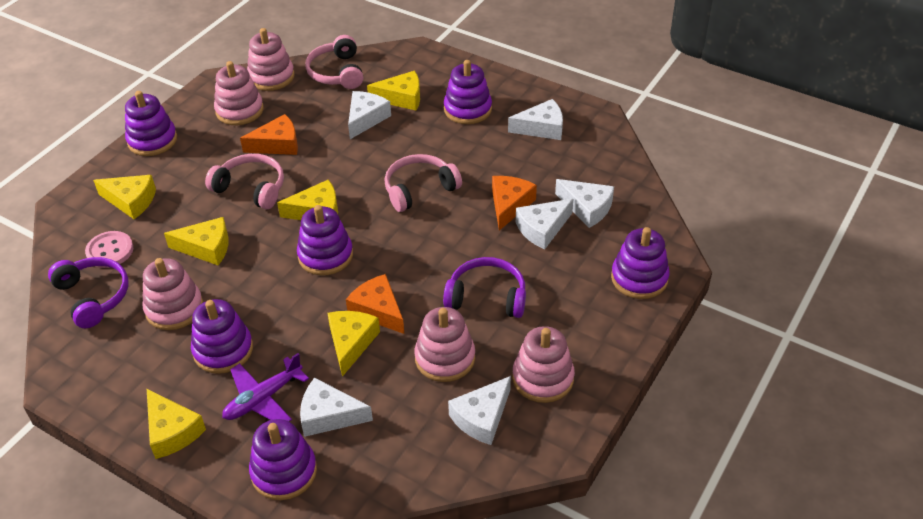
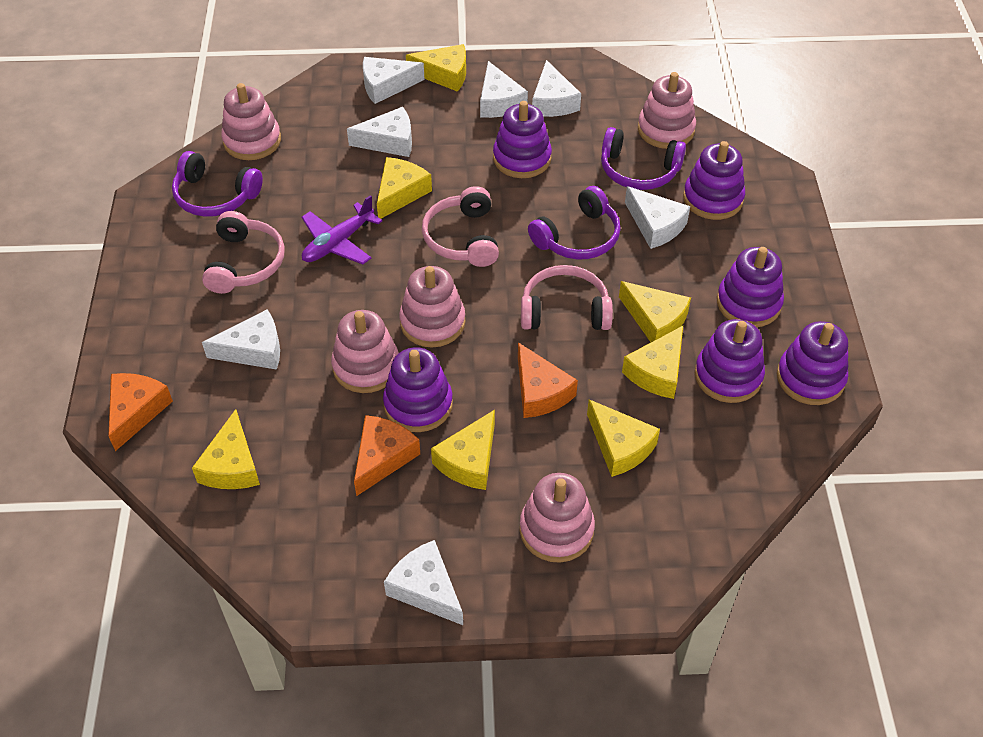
pink button: 1 -> 0
purple headphones: 2 -> 3
white cheese: 6 -> 7
yellow cheese: 6 -> 7

